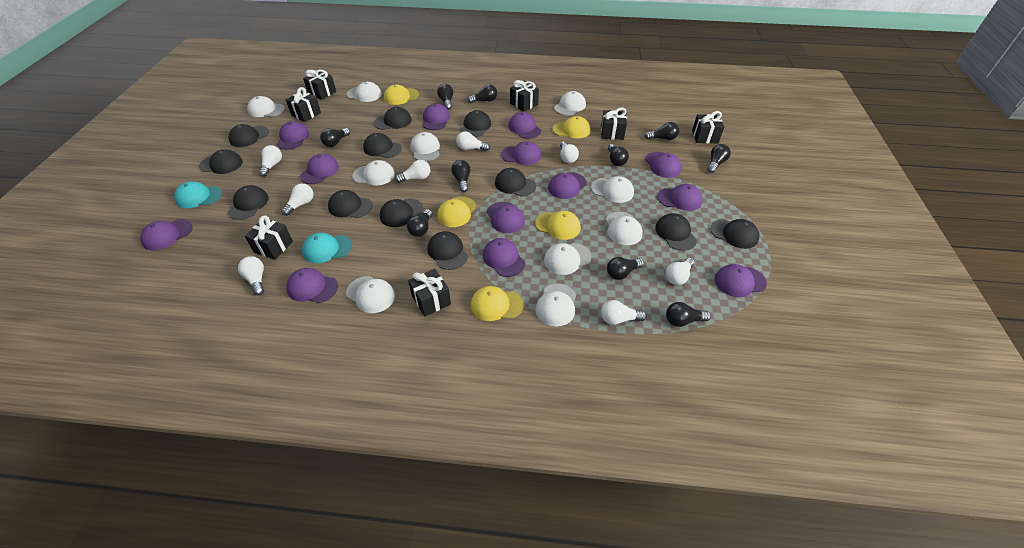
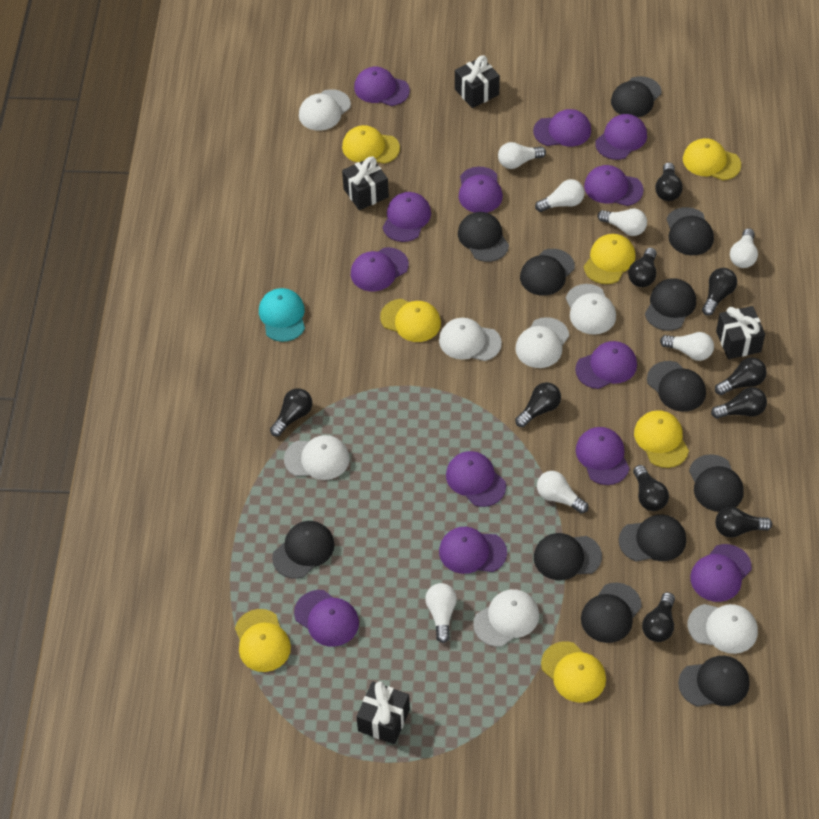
black gift: 7 -> 4
turquoise cap: 2 -> 1
white cap: 10 -> 7
white light bulb: 8 -> 7
yellow cap: 5 -> 7

